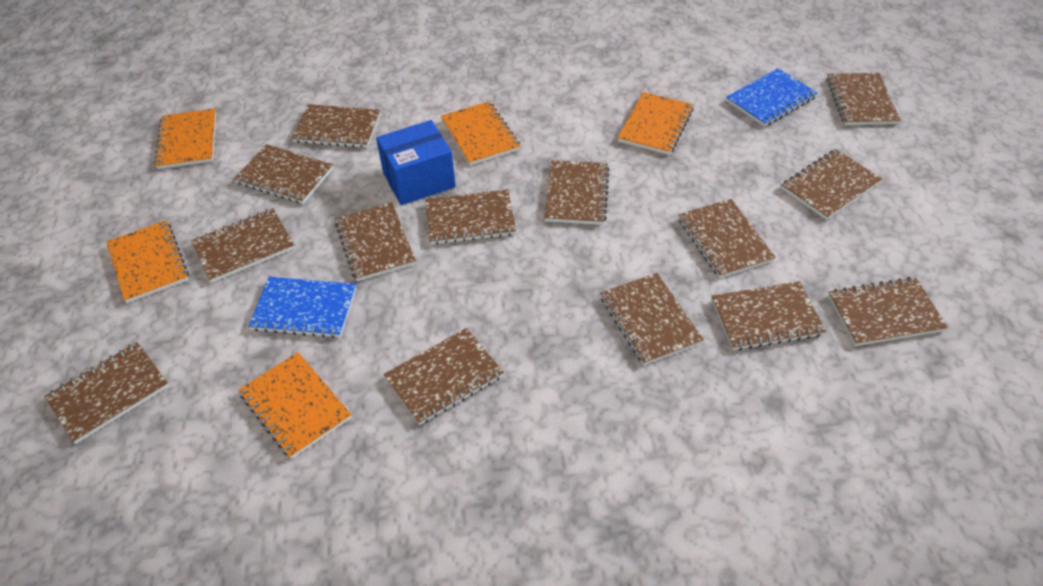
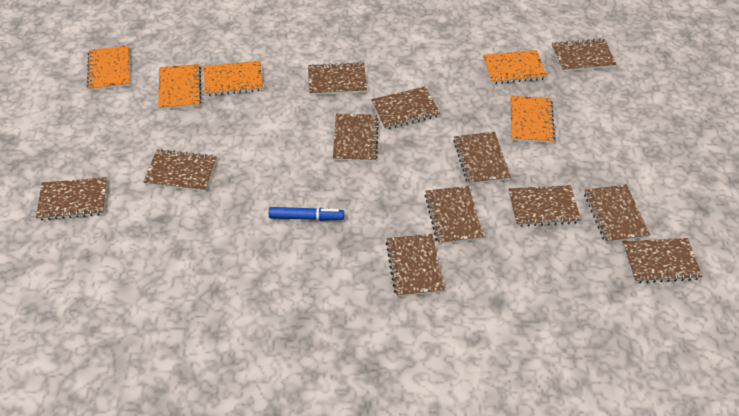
blue box: 1 -> 0
blue marker: 0 -> 1
blue notebook: 2 -> 0
brown notebook: 14 -> 12

